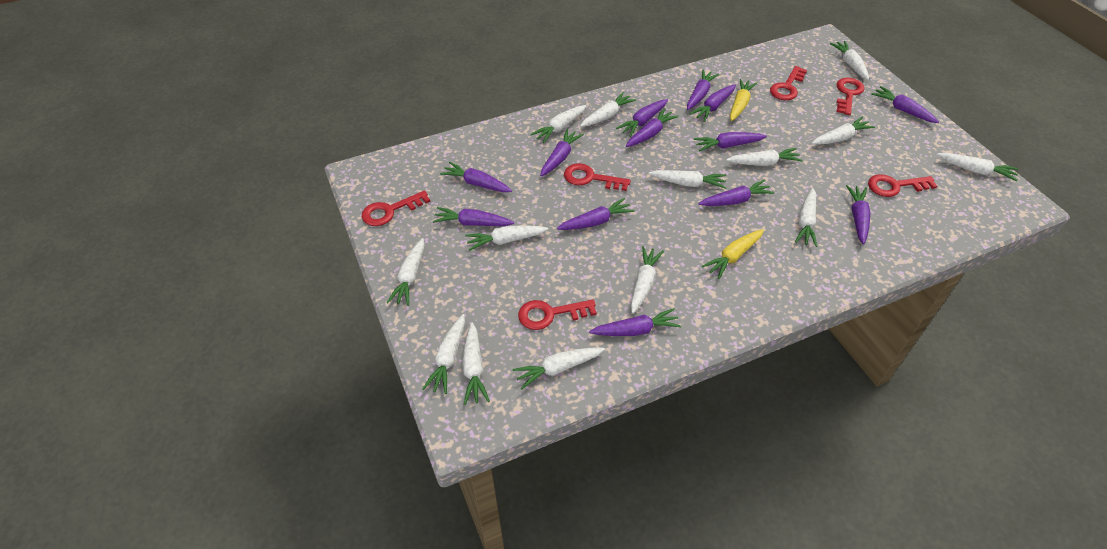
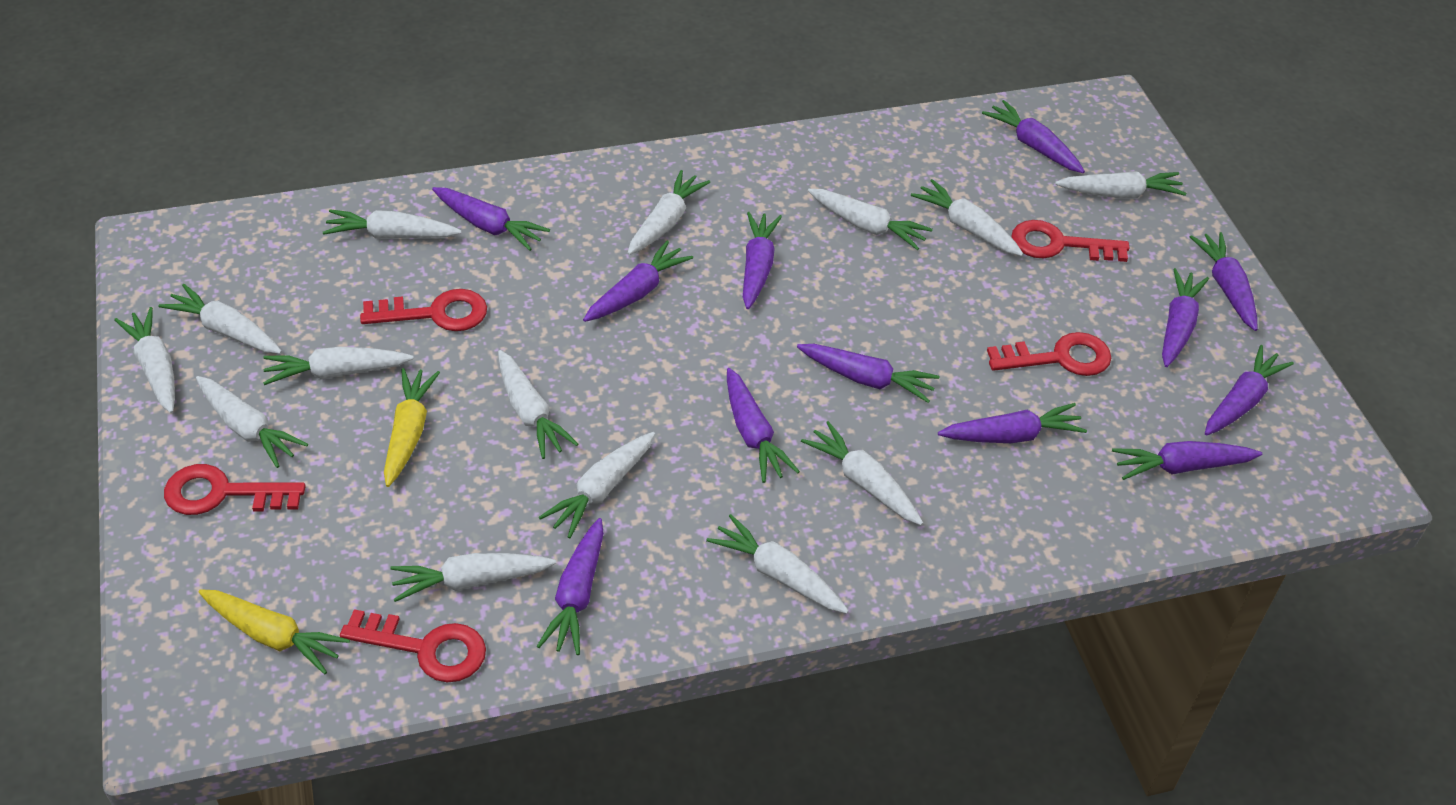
purple carrot: 13 -> 12
red key: 6 -> 5

